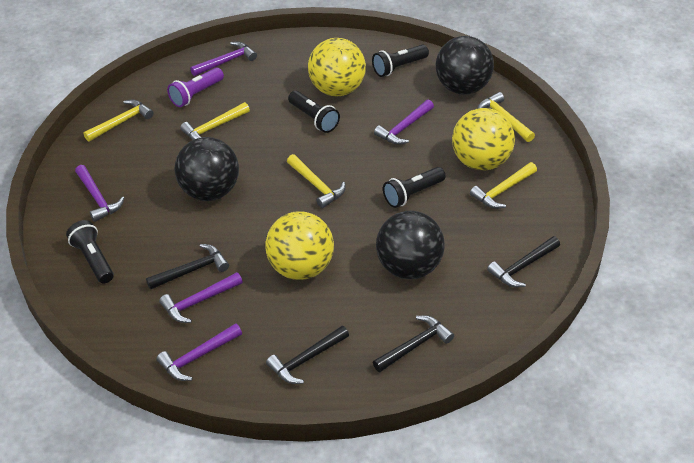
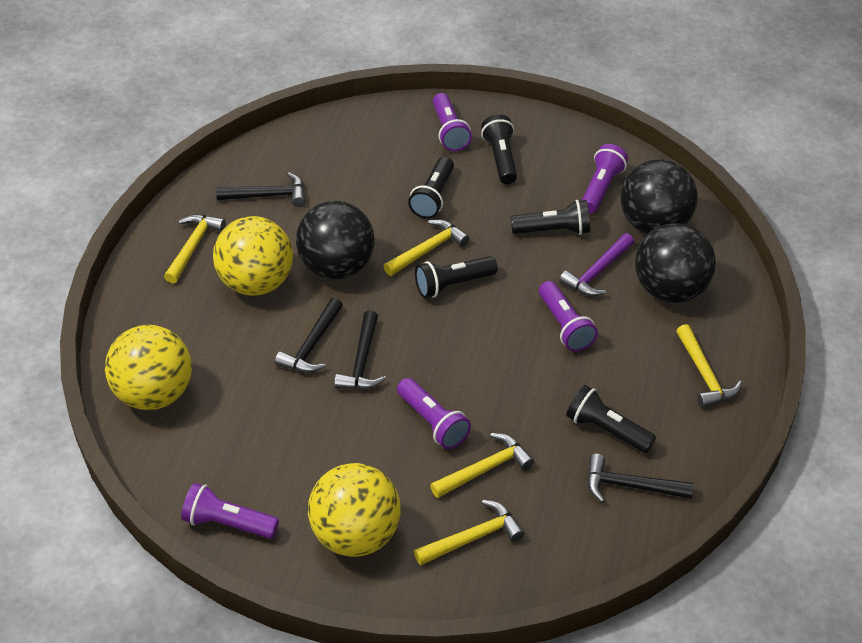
black flashlight: 4 -> 5
purple flashlight: 1 -> 5
purple hammer: 5 -> 1

